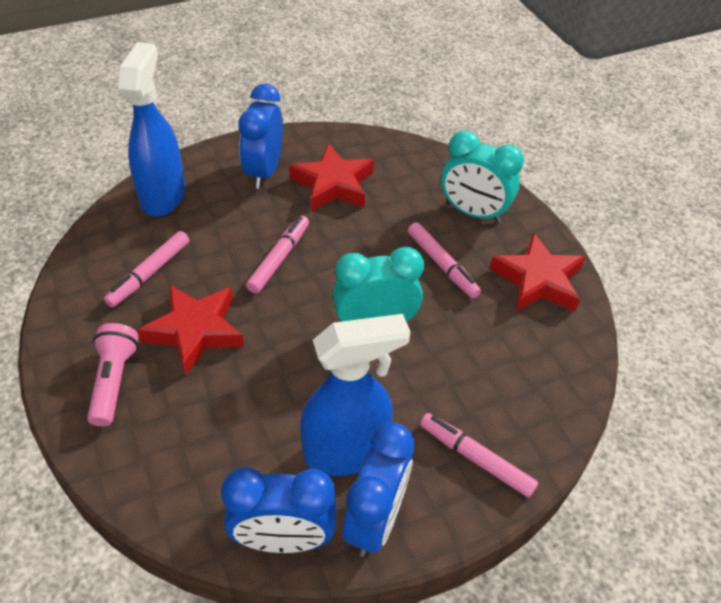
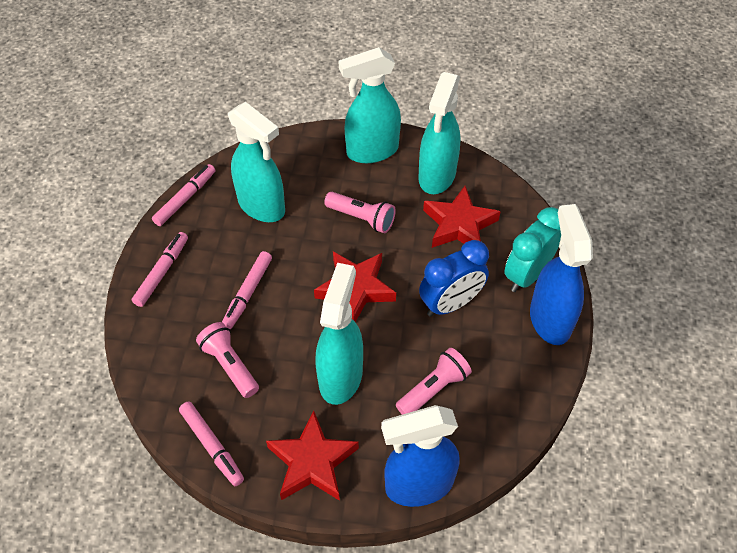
blue clock: 3 -> 1
pink flashlight: 1 -> 3
turquoise clock: 2 -> 1
turquoise spray bottle: 0 -> 4

